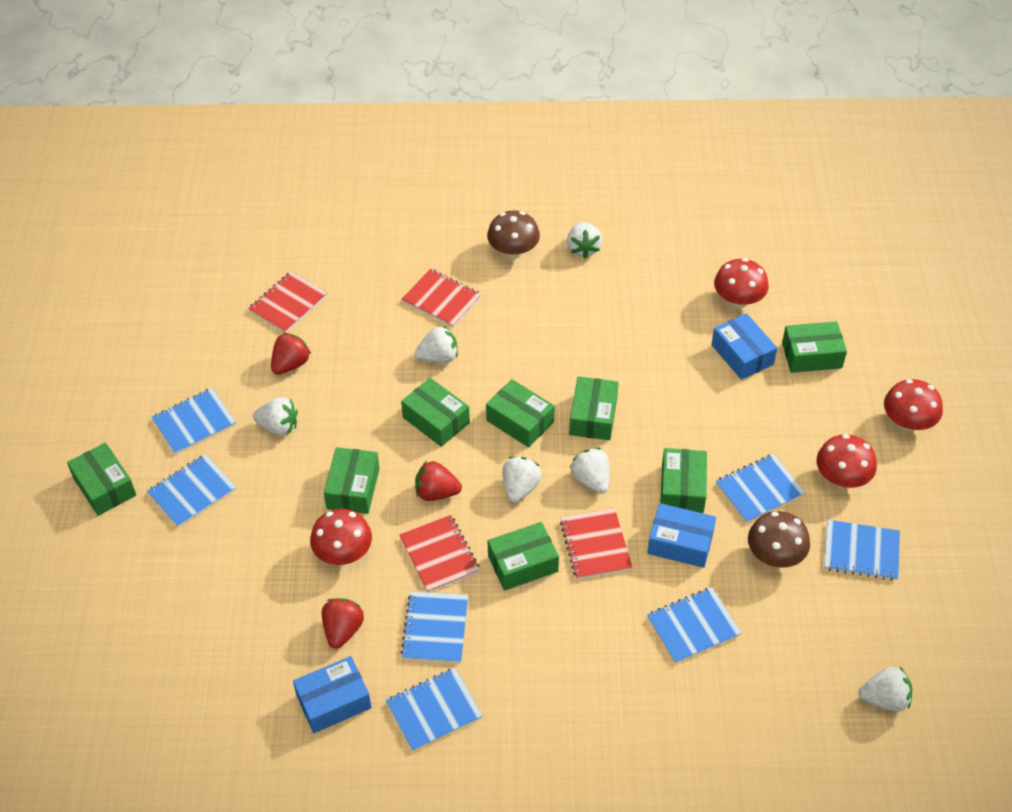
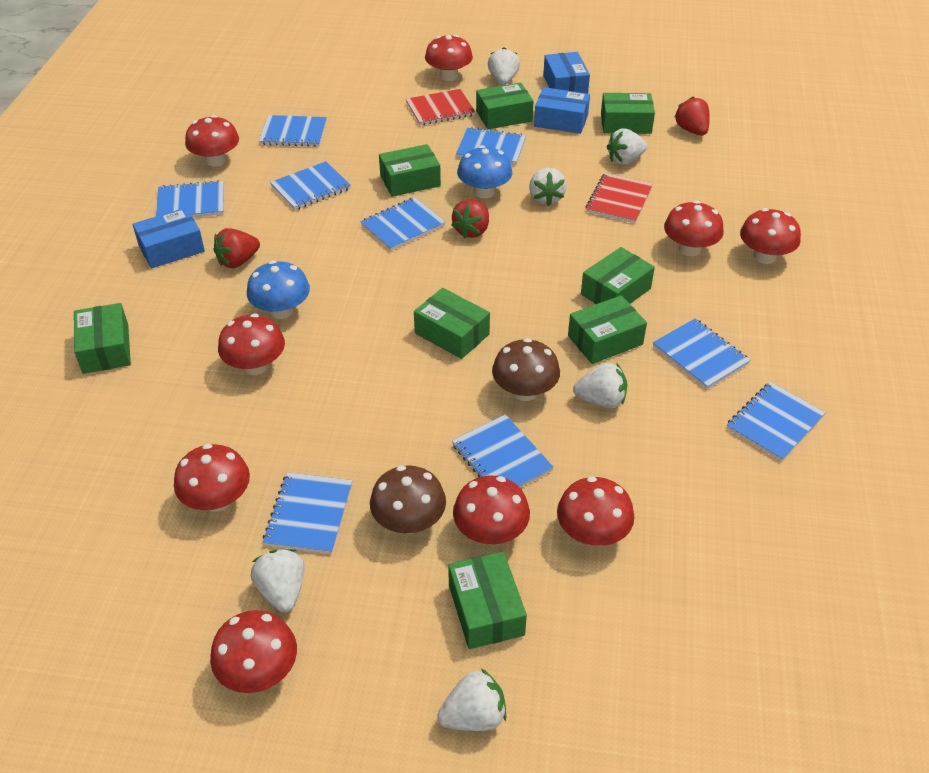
blue mushroom: 0 -> 2
blue notebook: 7 -> 9
red mushroom: 4 -> 9
red notebook: 4 -> 2

